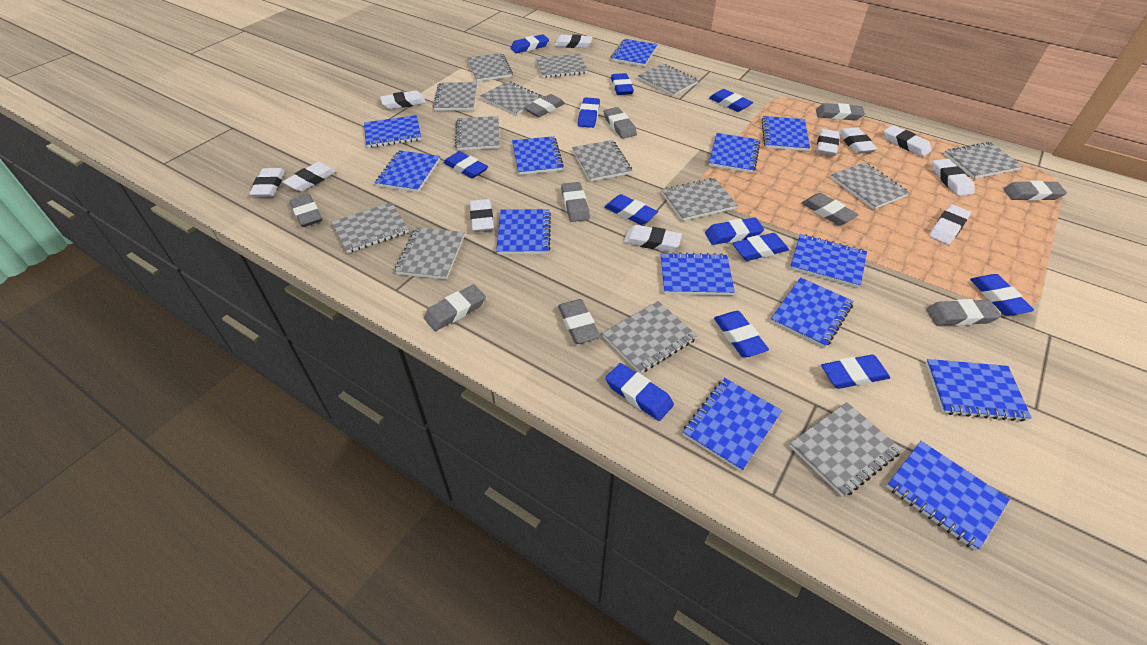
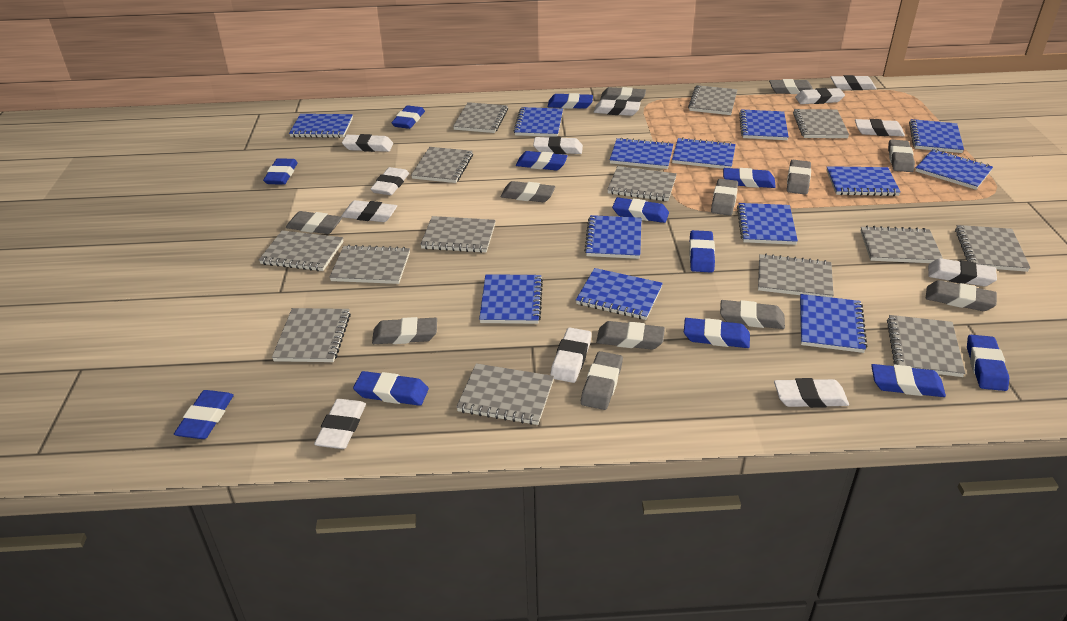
grey eraser: 10 -> 12
white eraser: 11 -> 12

